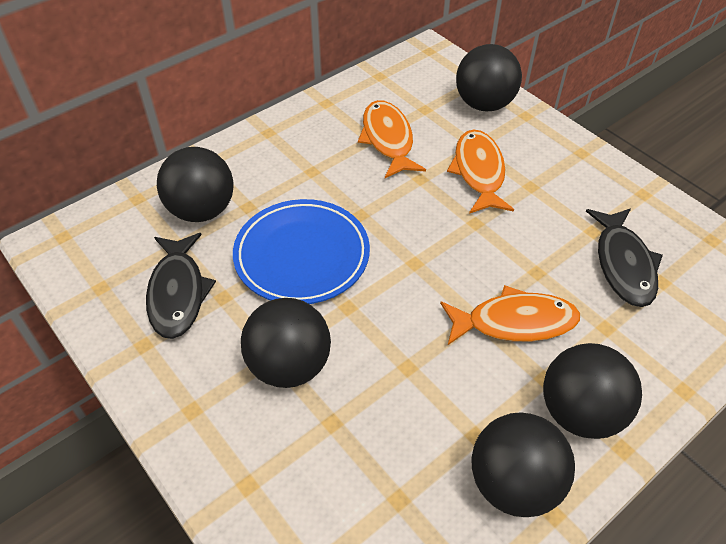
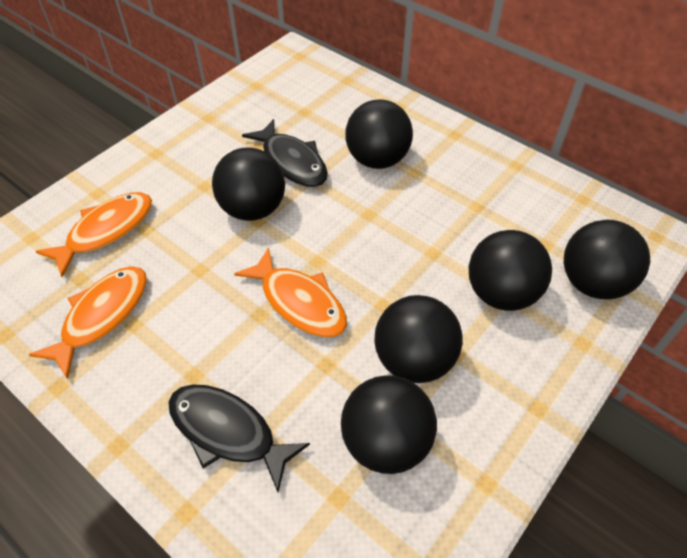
black ball: 5 -> 6
blue plate: 1 -> 0

